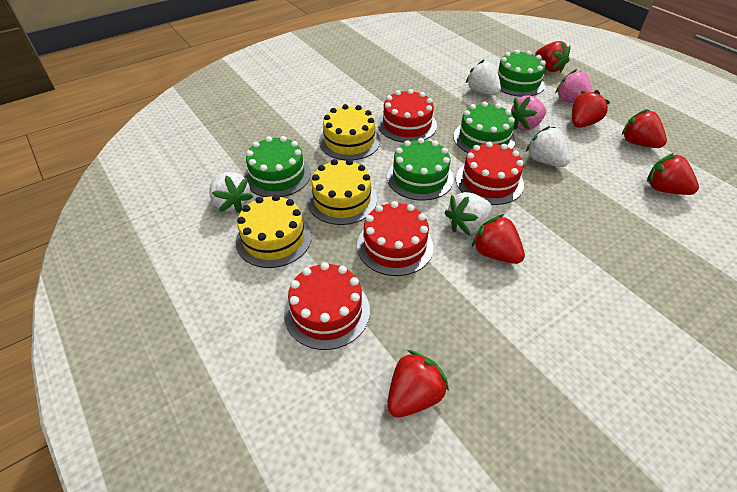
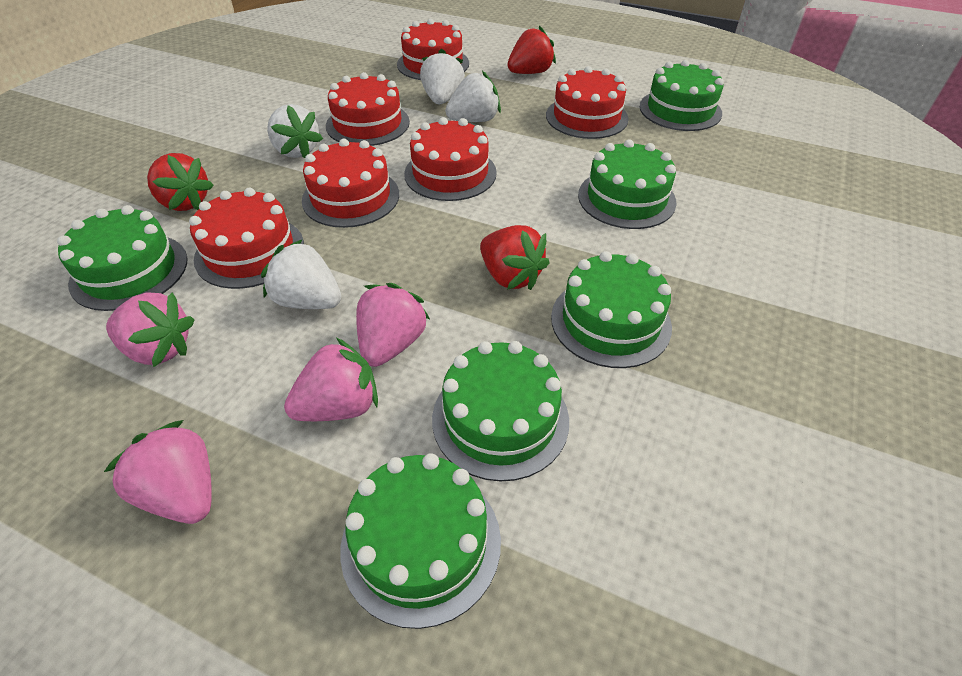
green cake: 4 -> 6
pink strawberry: 2 -> 4
red cake: 4 -> 6
red strawberry: 6 -> 3
yellow cake: 3 -> 0

